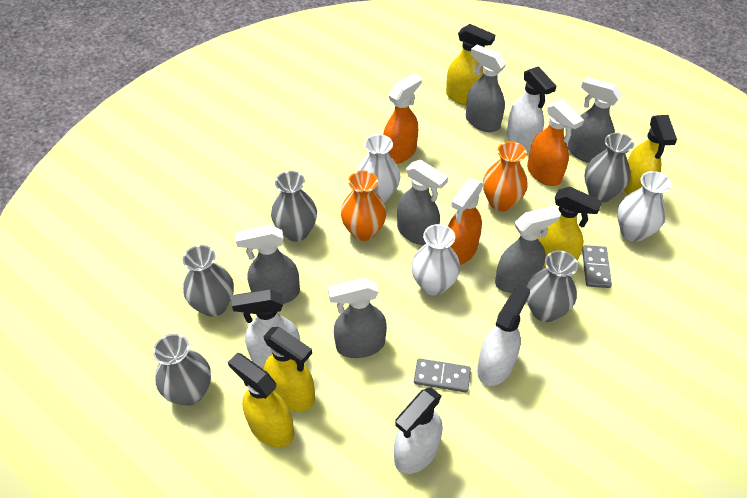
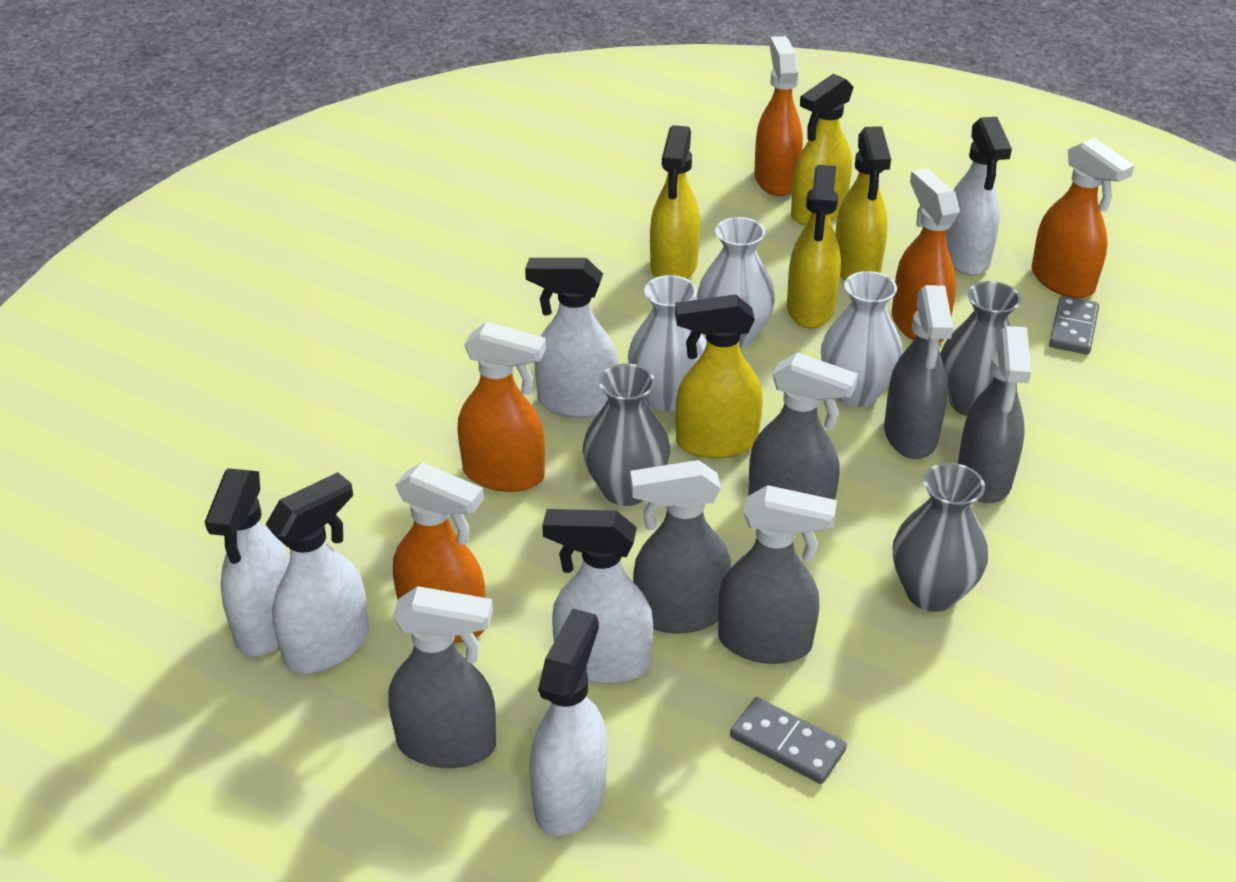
grey vase: 5 -> 3
orange spray bottle: 3 -> 5
orange vase: 2 -> 0
white spray bottle: 4 -> 6

